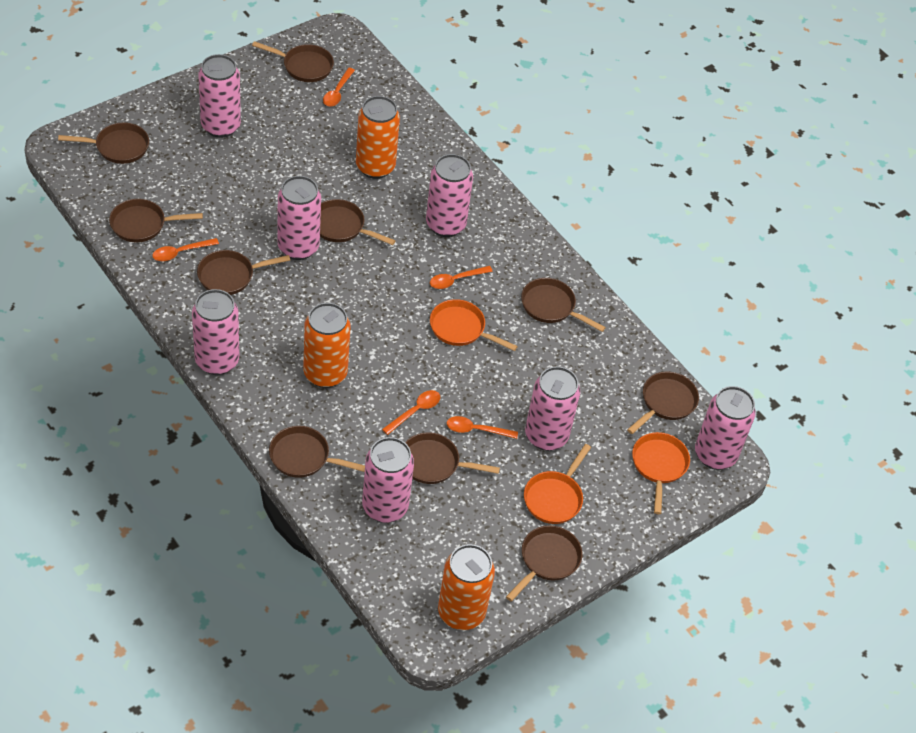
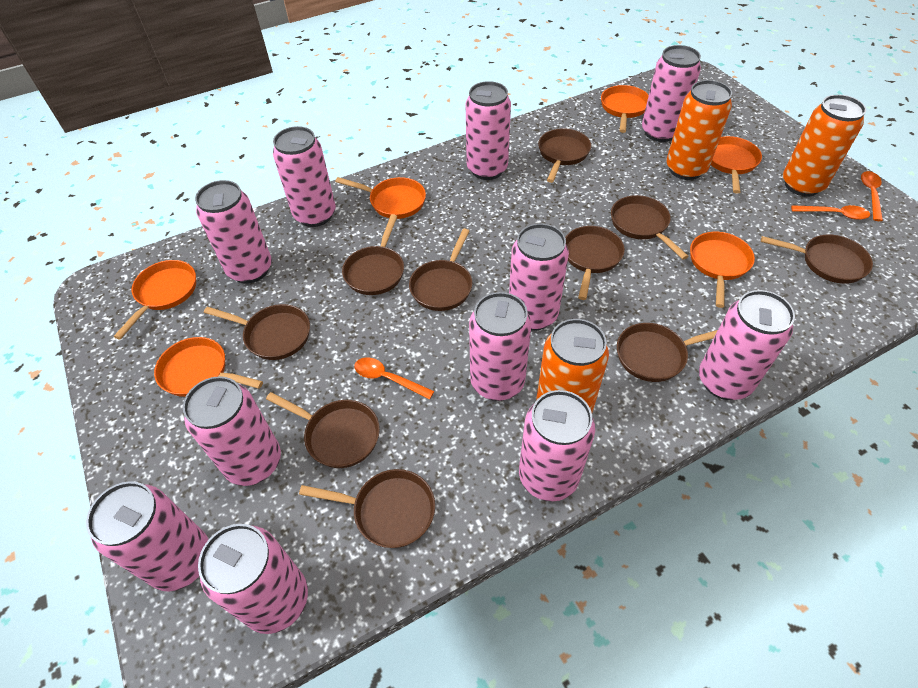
orange pan: 3 -> 6
orange spoon: 5 -> 3
pink can: 7 -> 11

